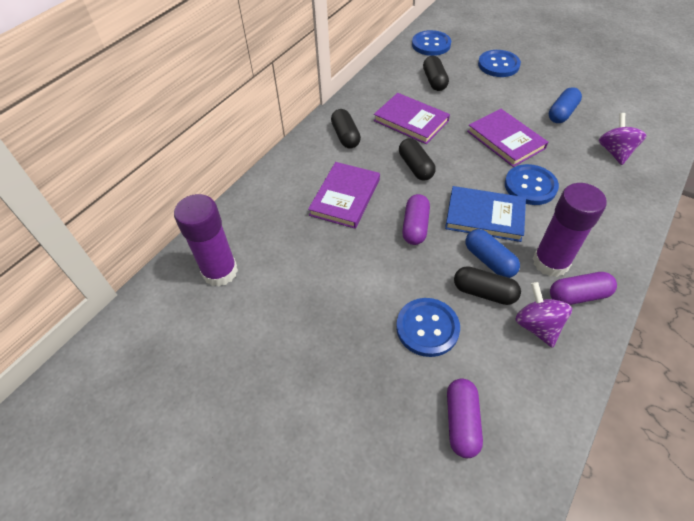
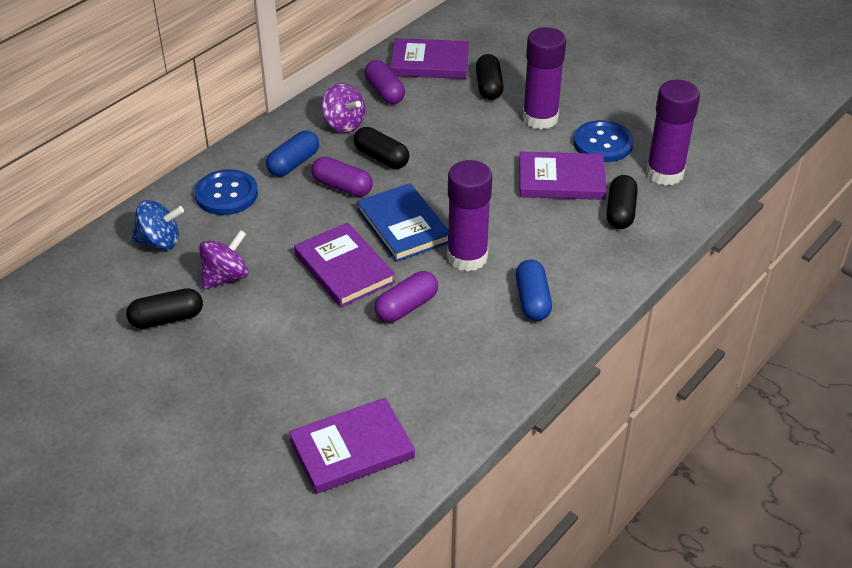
blue button: 4 -> 2
blue spinning top: 0 -> 1
purple book: 3 -> 4
purple glue stick: 2 -> 3

